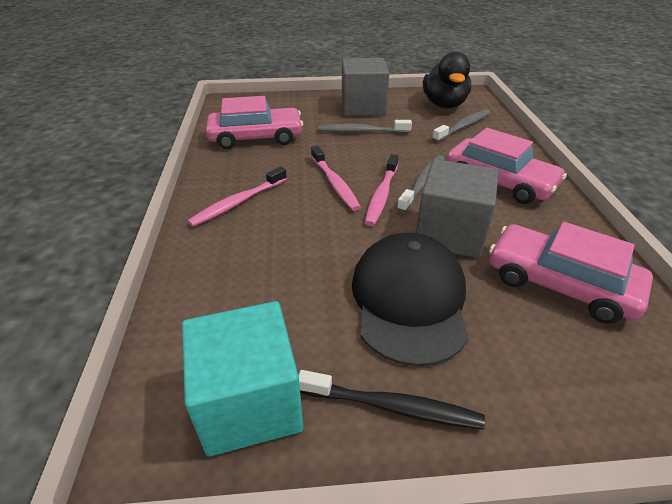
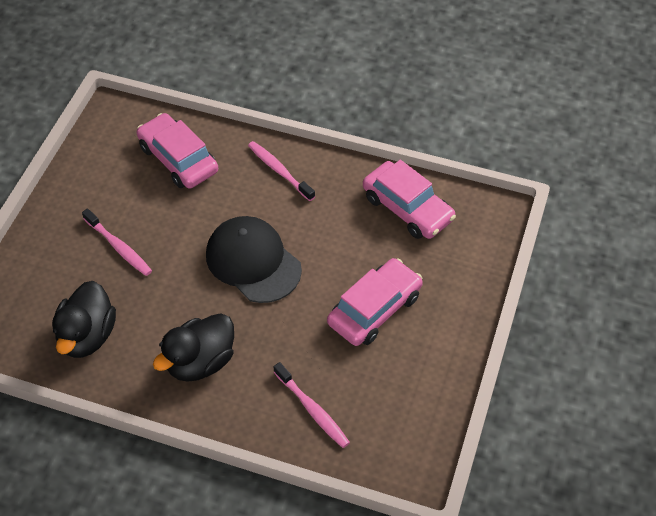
black duck: 1 -> 2
black toothbrush: 1 -> 0
grey cube: 2 -> 0
grey toothbrush: 3 -> 0
turquoise cube: 1 -> 0

